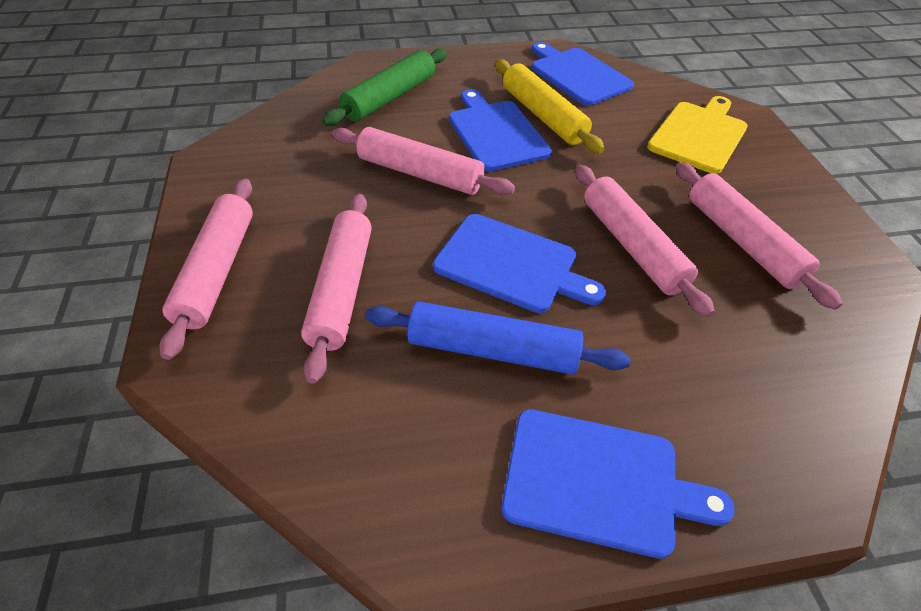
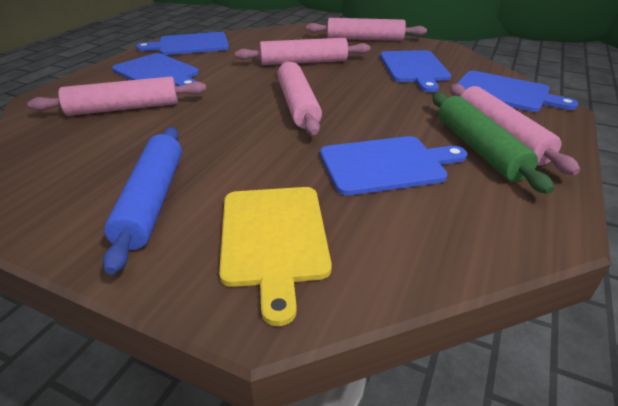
blue cutting board: 4 -> 5
yellow rolling pin: 1 -> 0

